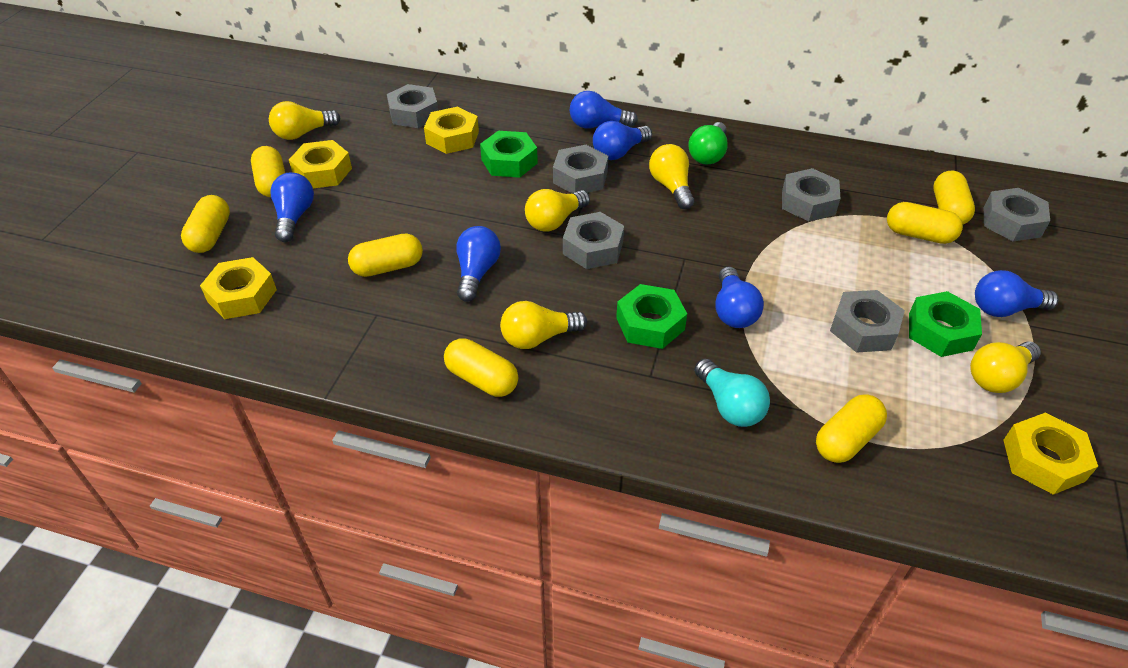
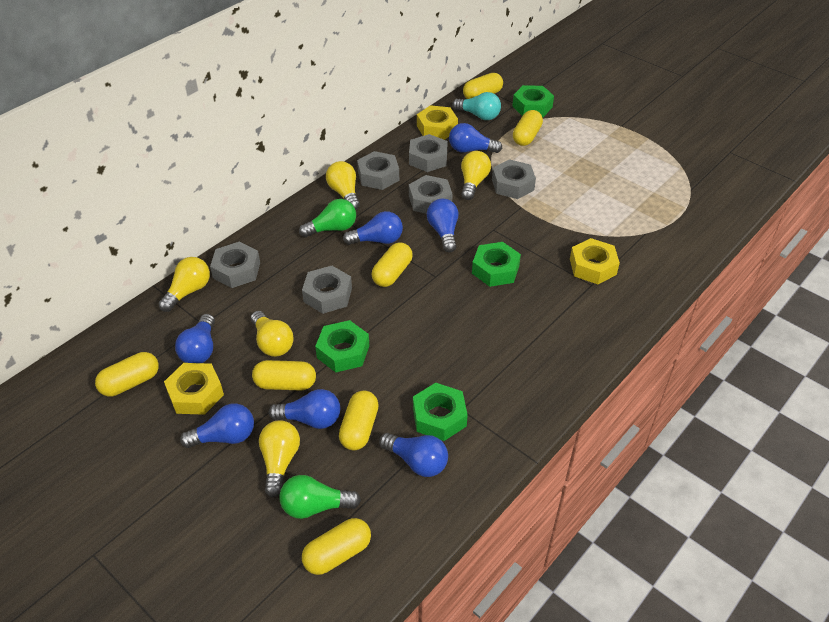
blue light bulb: 6 -> 7
green light bulb: 1 -> 2
green nut: 3 -> 4
yellow nut: 4 -> 3

